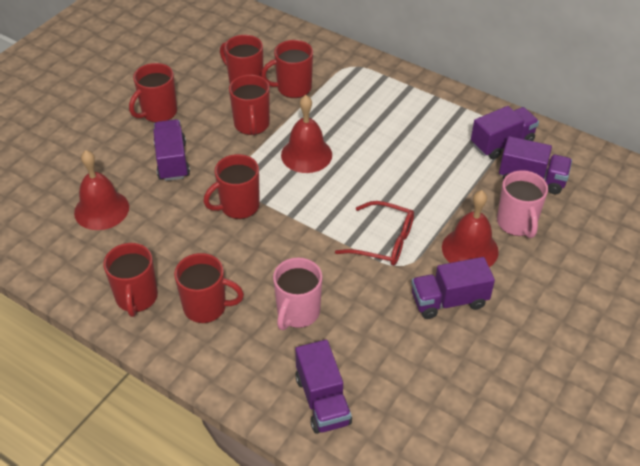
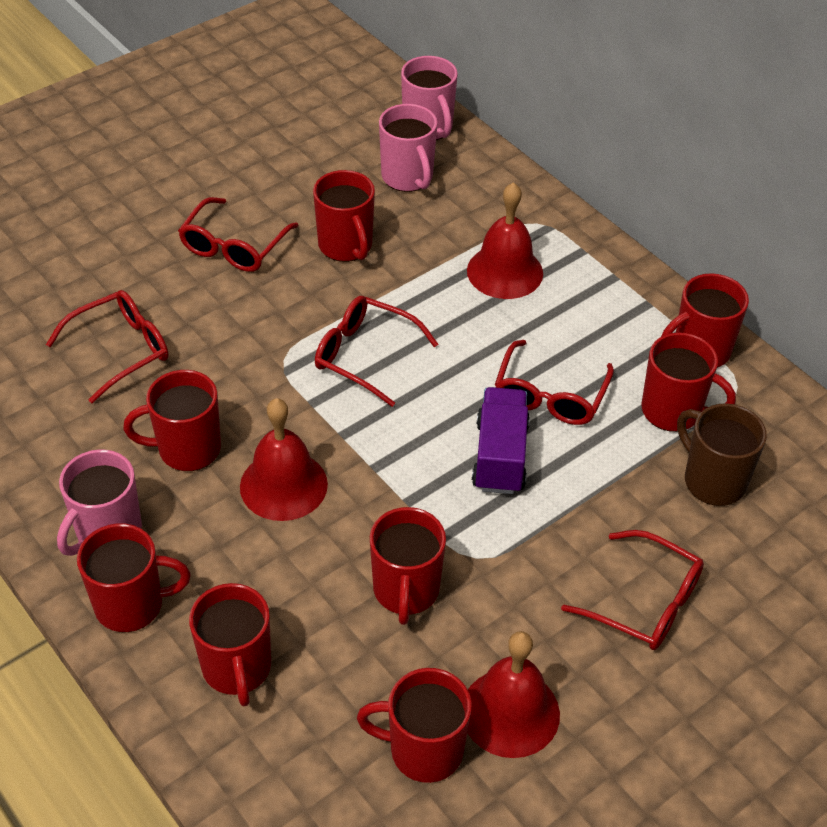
brown mug: 0 -> 1
pink mug: 2 -> 3
purple truck: 5 -> 1
red glasses: 1 -> 5
red mug: 7 -> 8

